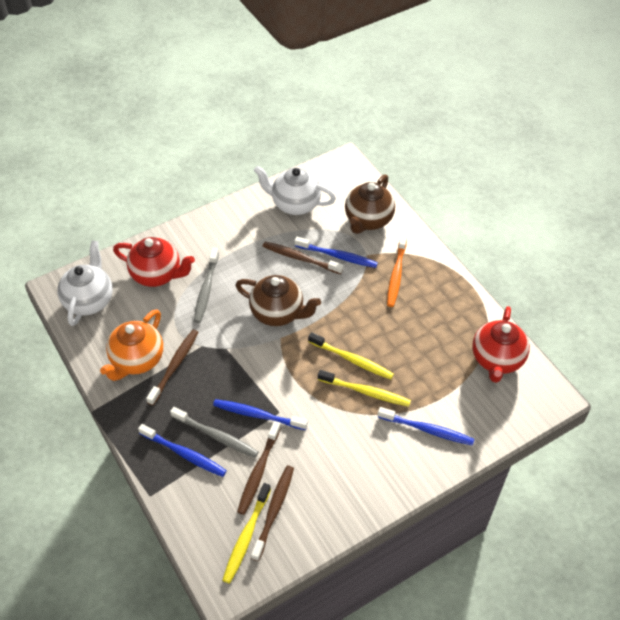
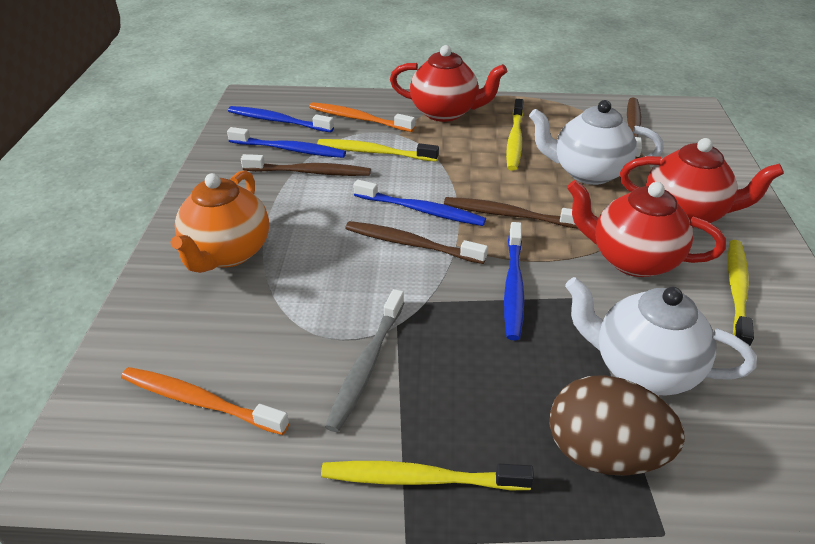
brown egg: 0 -> 1
brown teapot: 2 -> 0
grey toothbrush: 2 -> 1
orange toothbrush: 1 -> 2
red teapot: 2 -> 3
yellow toothbrush: 3 -> 4

